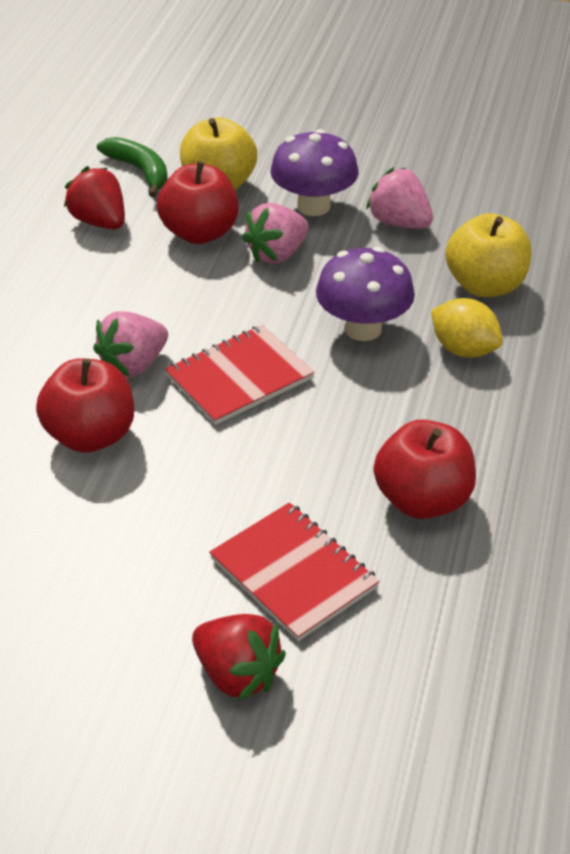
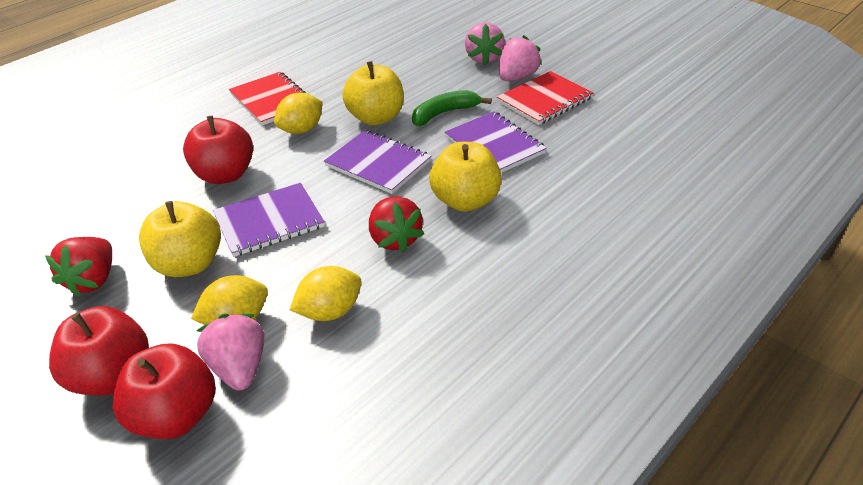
purple mushroom: 2 -> 0
purple notebook: 0 -> 3
yellow apple: 2 -> 3
yellow lemon: 1 -> 3

